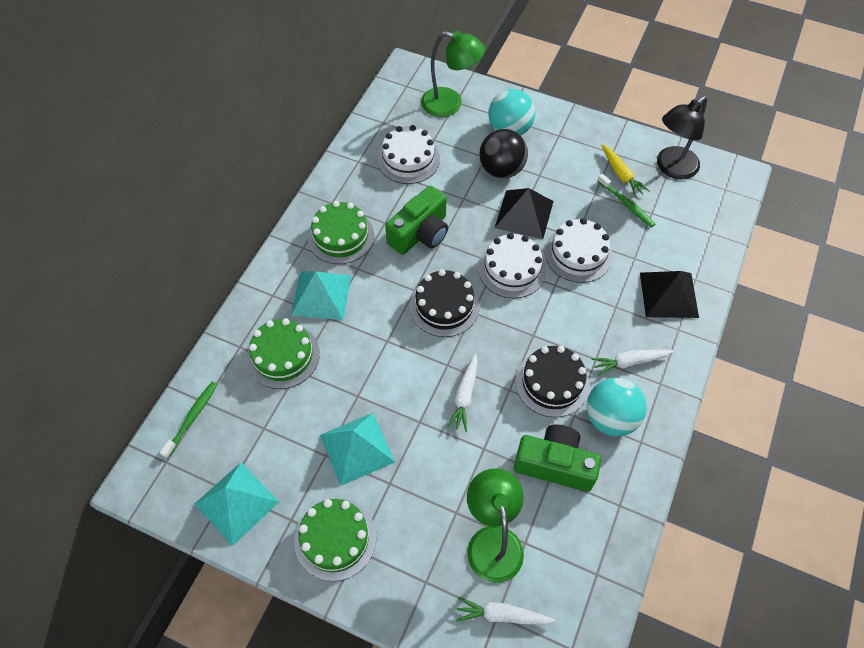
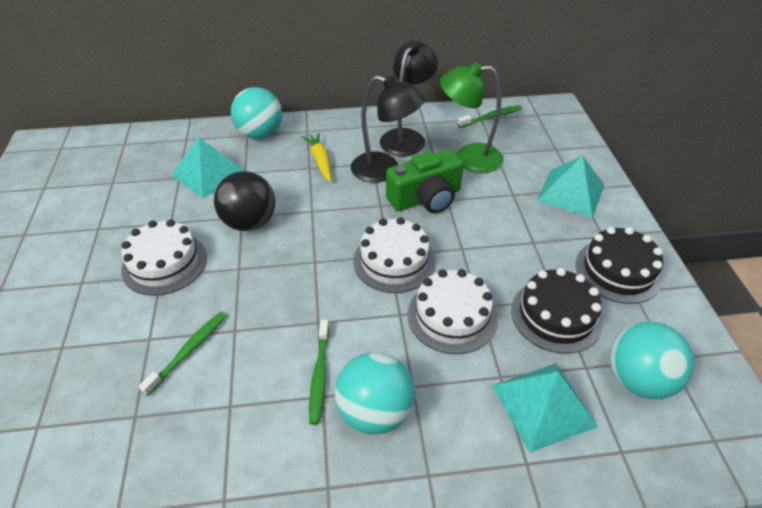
black lamp: 1 -> 2
black pyramid: 2 -> 0
green cake: 3 -> 0
green camera: 2 -> 1
green lamp: 2 -> 1
green toothbrush: 2 -> 3
turquoise ball: 2 -> 3
white carrot: 3 -> 0

